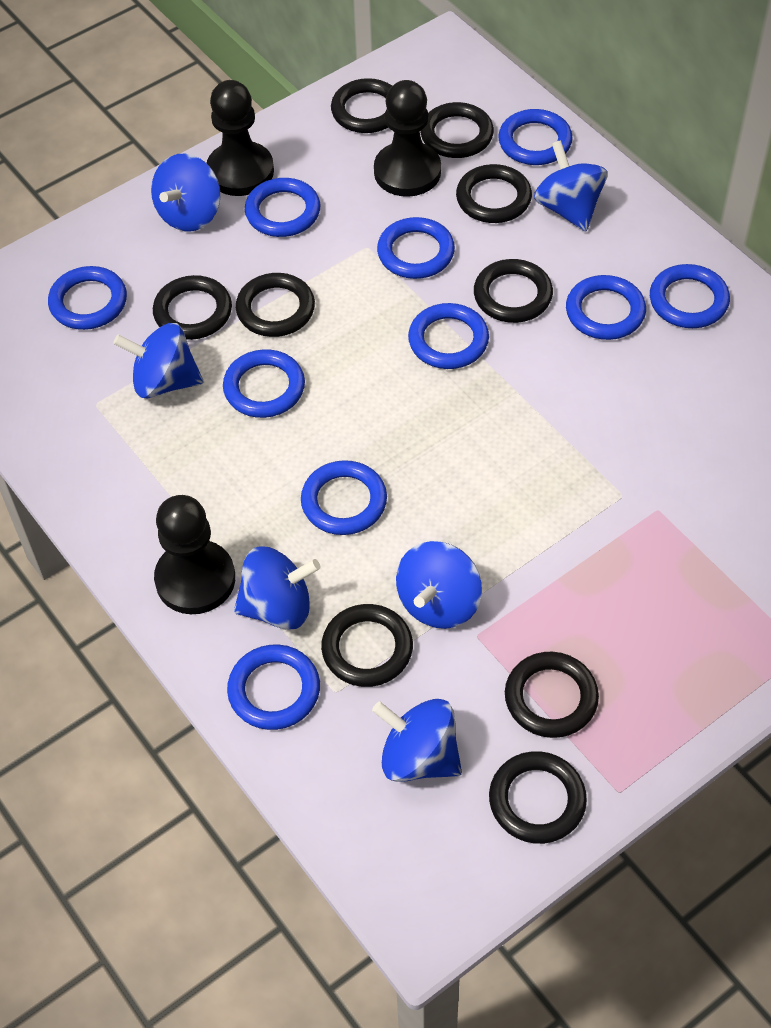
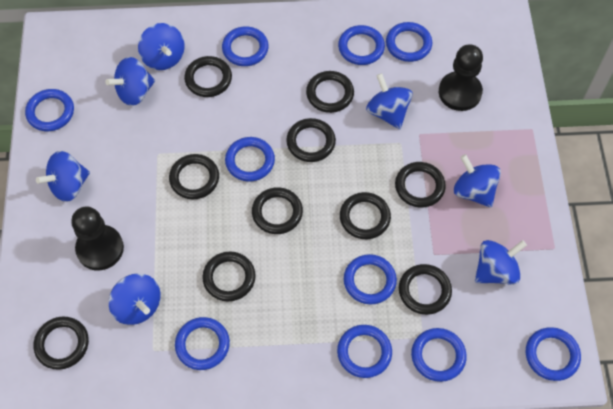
black pawn: 3 -> 2
black ring: 9 -> 10
blue spinning top: 6 -> 7

